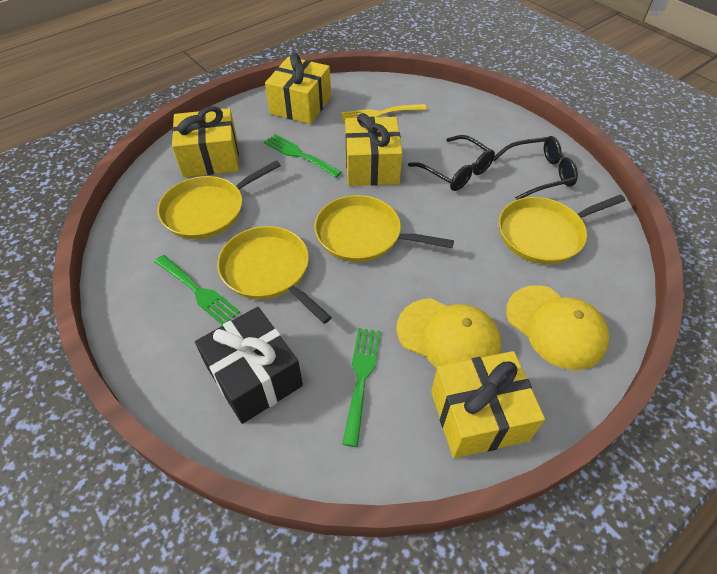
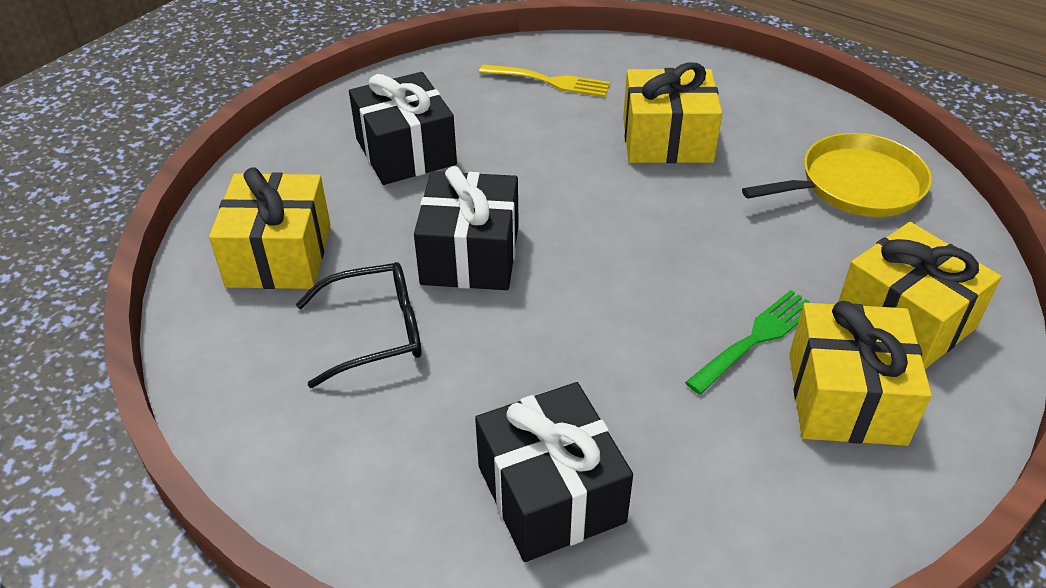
black gift: 1 -> 3
black glasses: 2 -> 1
green fork: 3 -> 1
yellow cap: 2 -> 0
yellow pan: 4 -> 1

